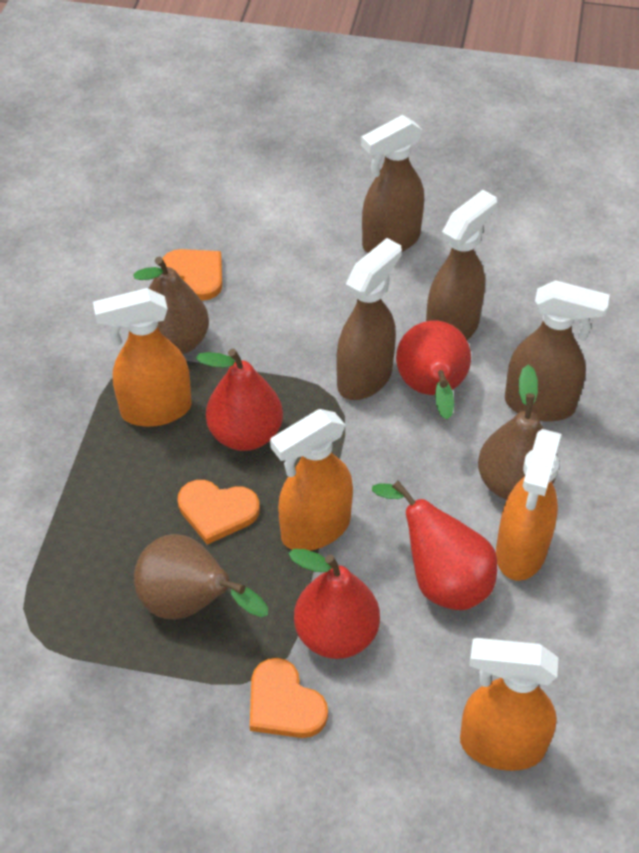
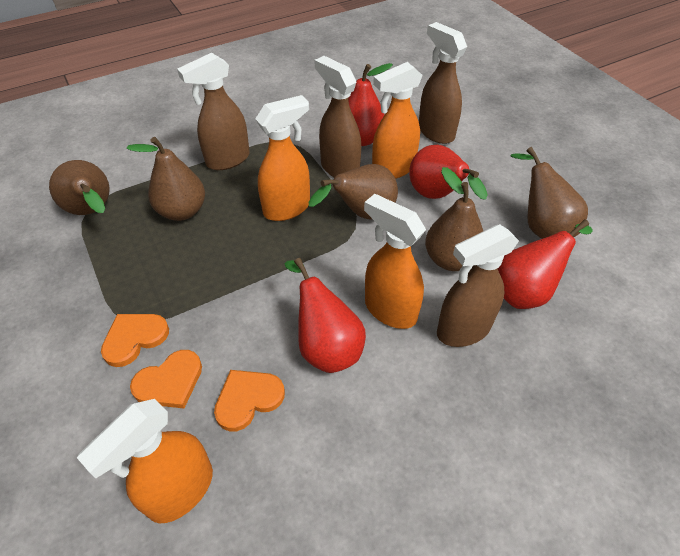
brown pear: 3 -> 5

